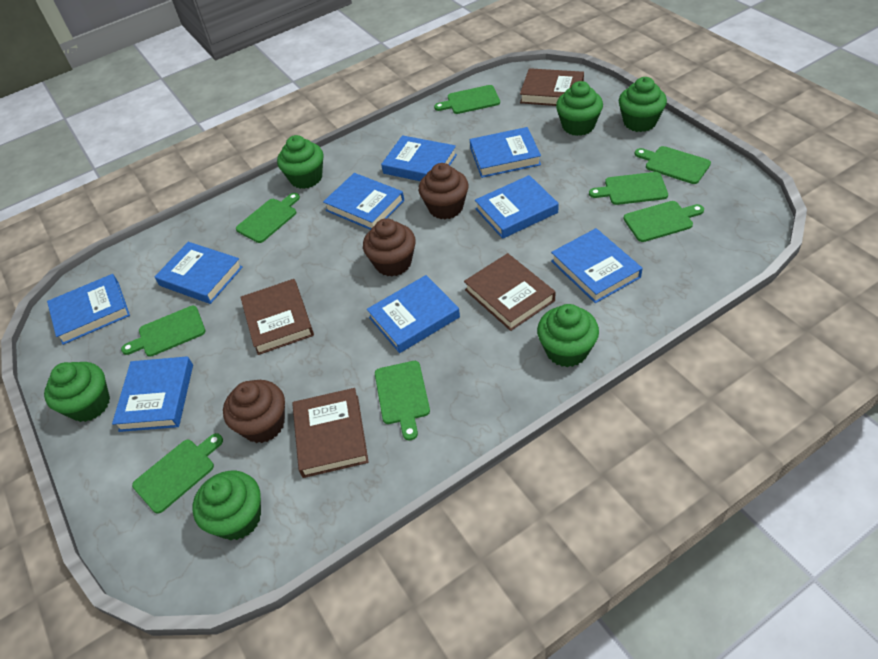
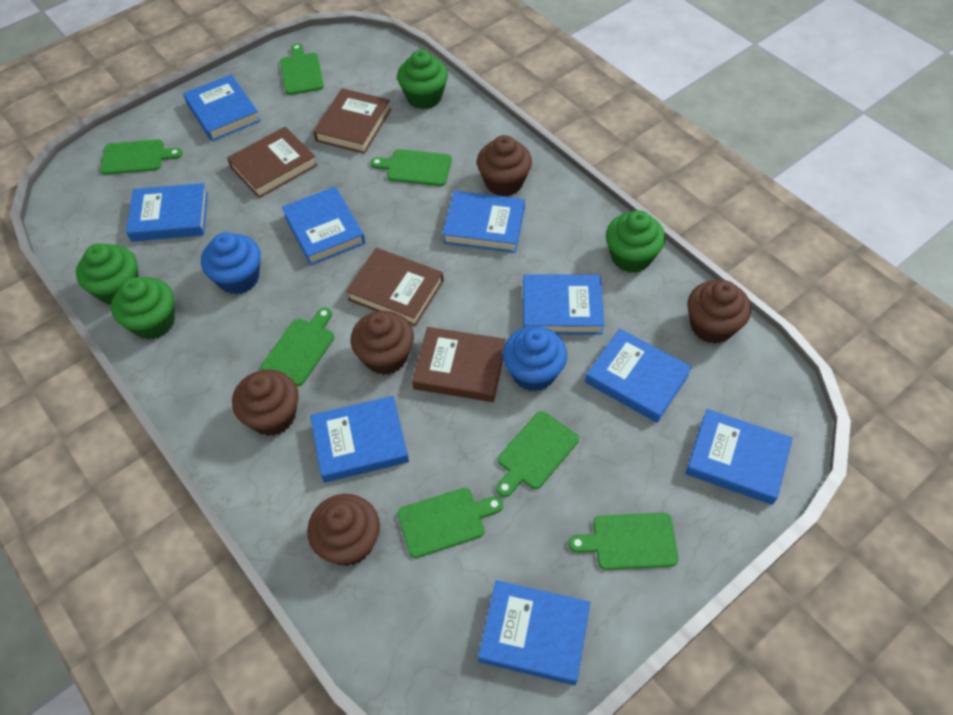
blue cupcake: 0 -> 2
brown cupcake: 3 -> 5
green cupcake: 6 -> 4
green cutting board: 8 -> 7

